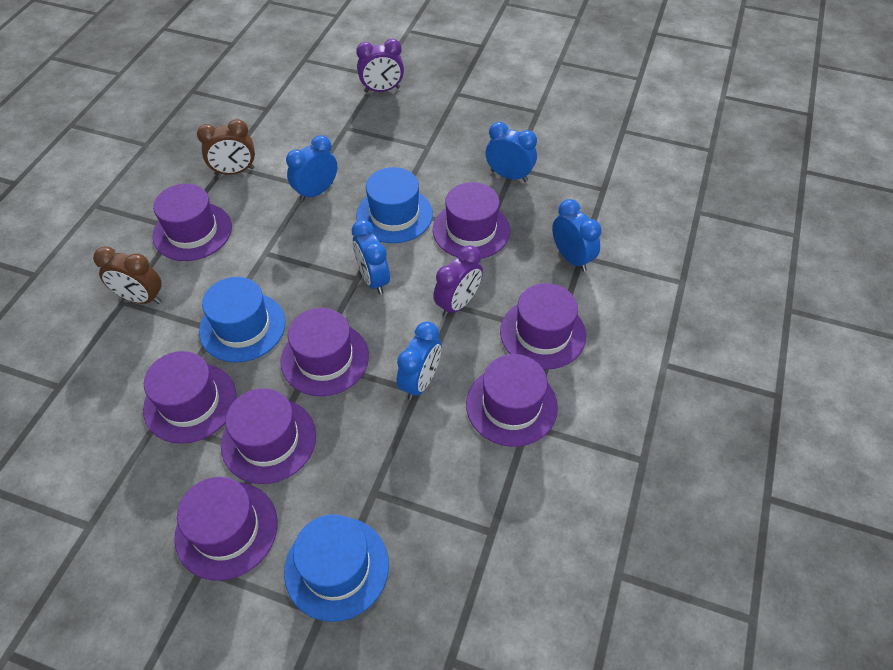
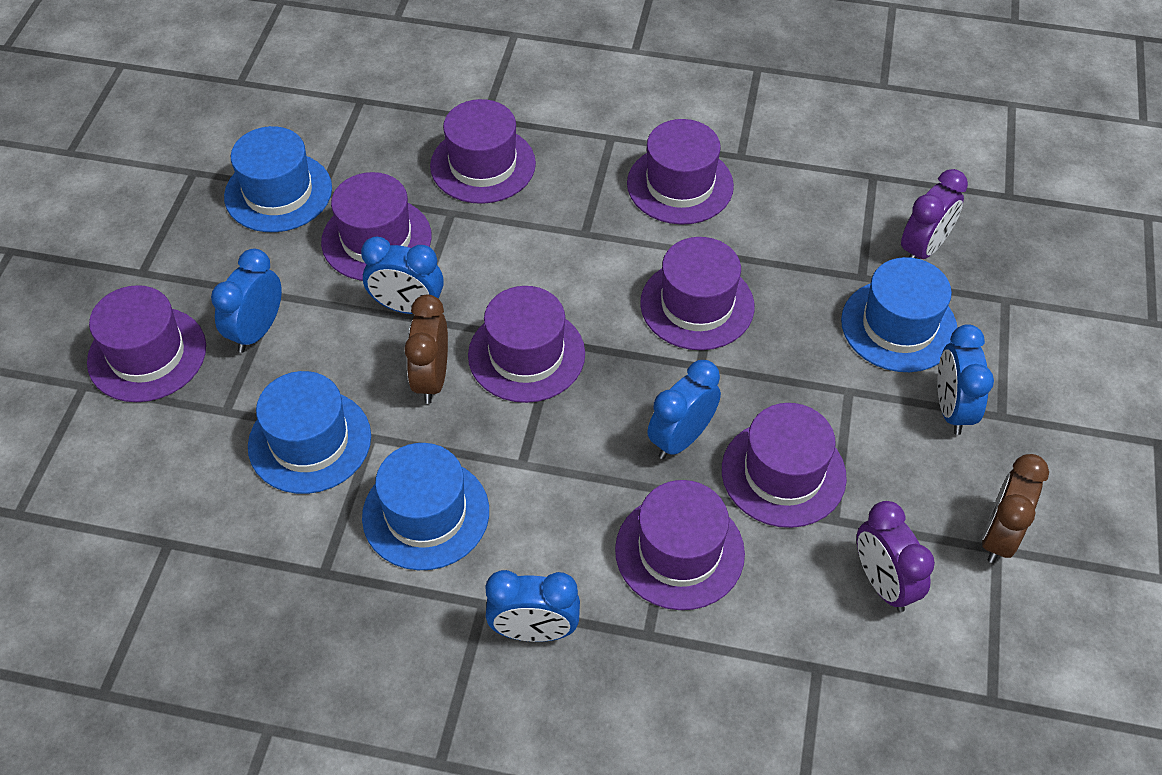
blue hat: 3 -> 4

